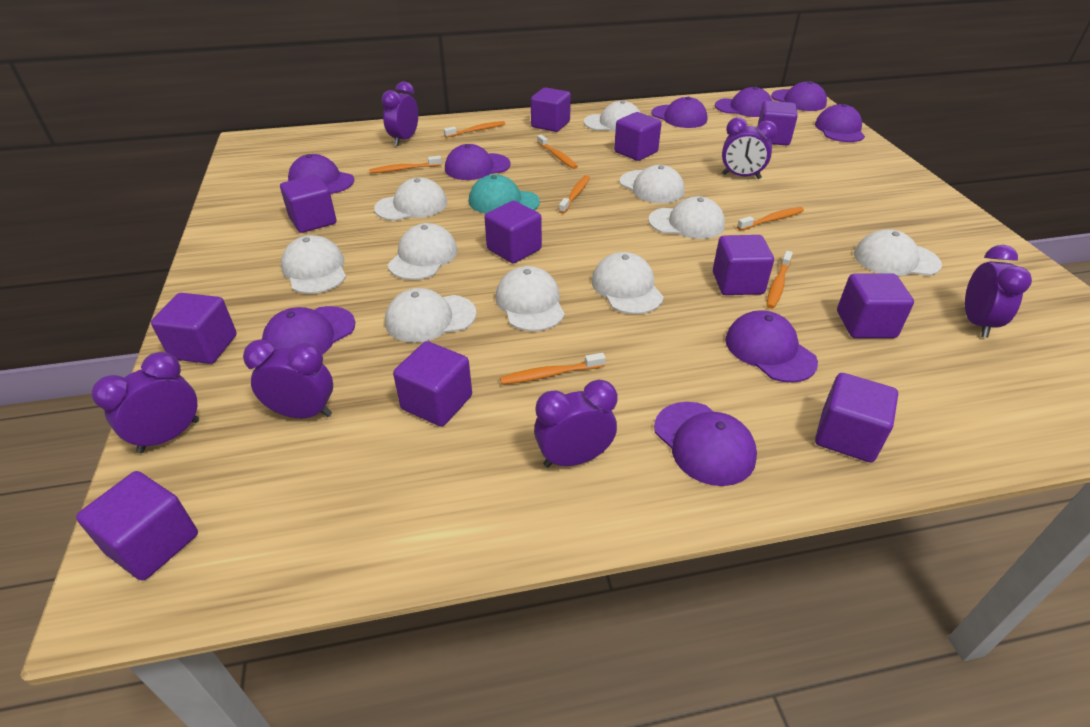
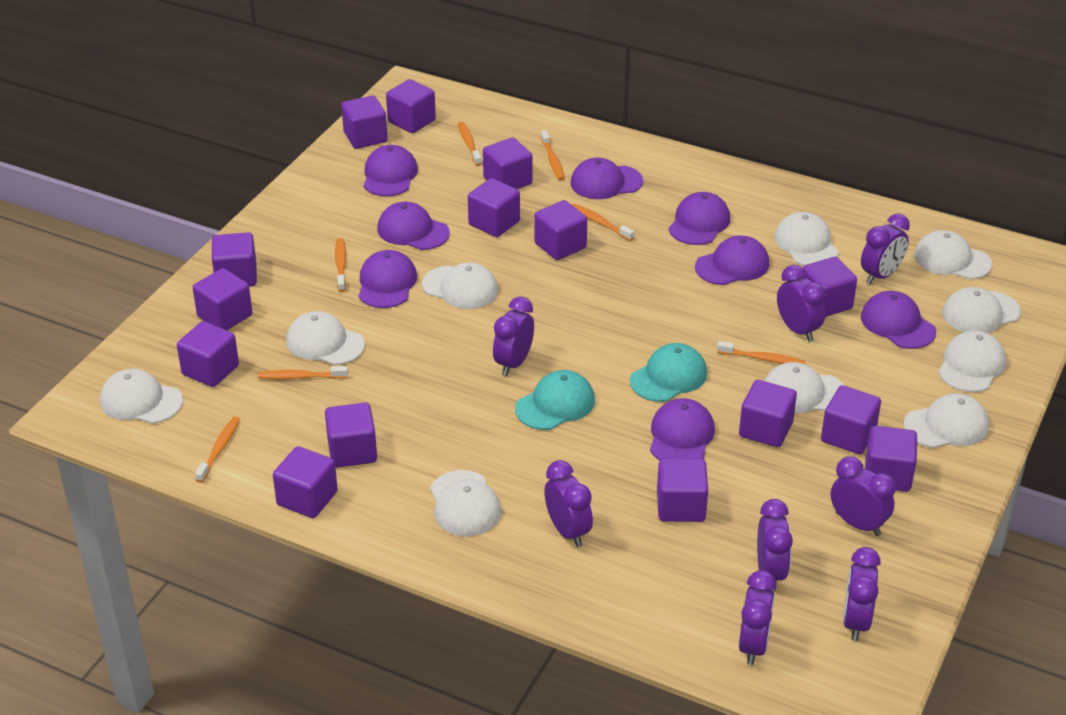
purple cap: 9 -> 8
purple clock: 6 -> 8
purple cube: 11 -> 15
turquoise cap: 1 -> 2

